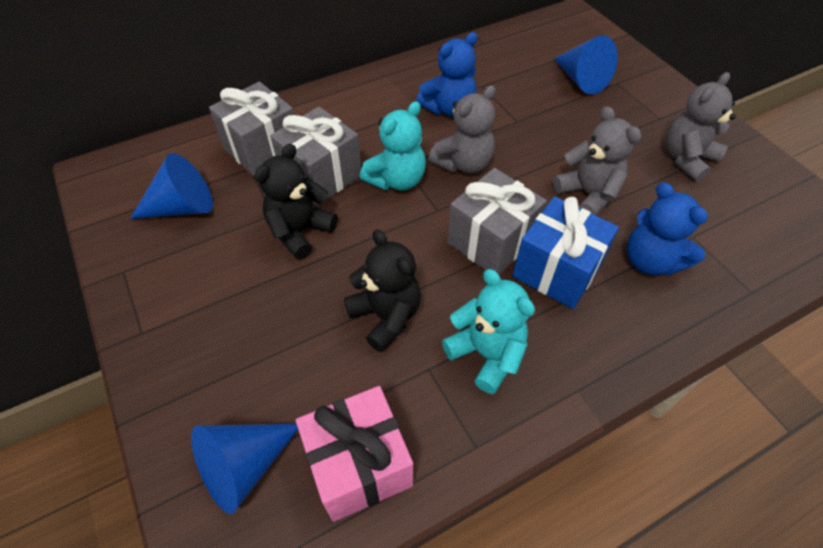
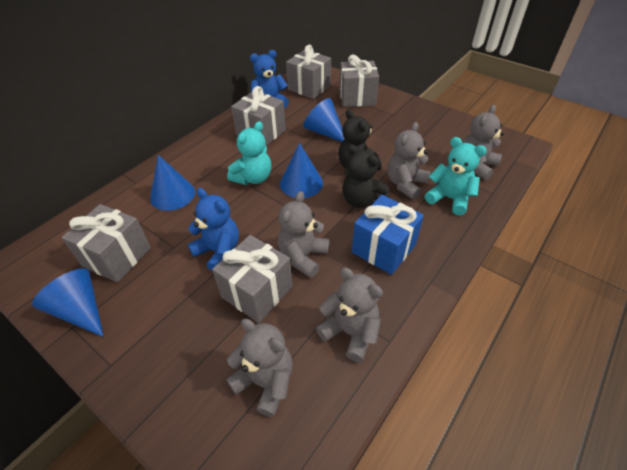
blue cone: 3 -> 4
grey gift: 3 -> 5
grey teddy bear: 3 -> 5
pink gift: 1 -> 0

